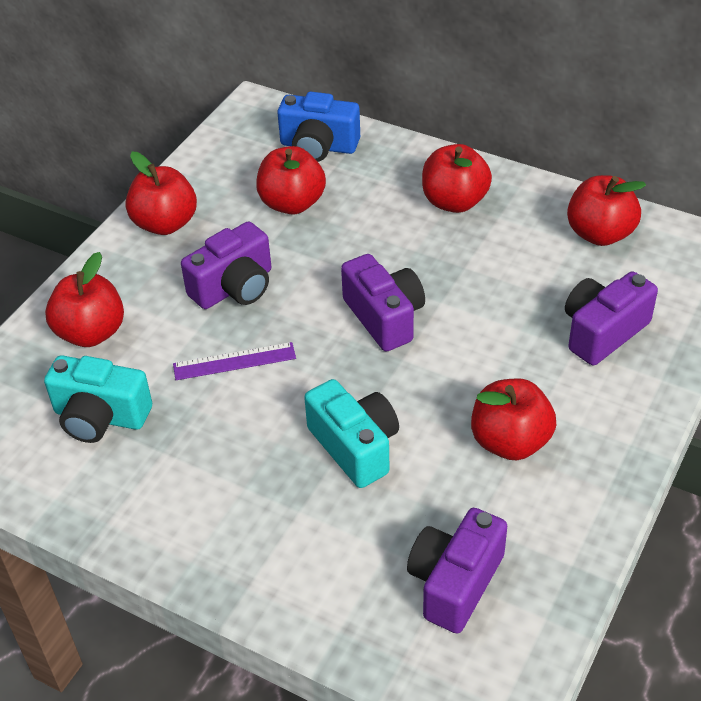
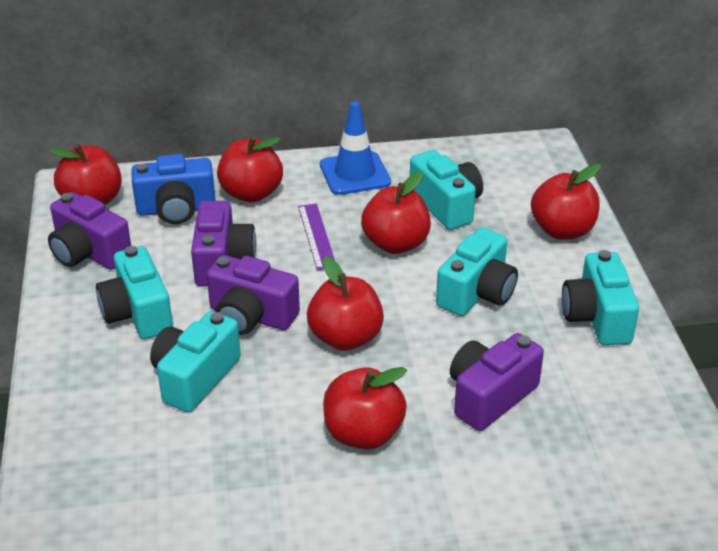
blue traffic cone: 0 -> 1
turquoise camera: 2 -> 5

